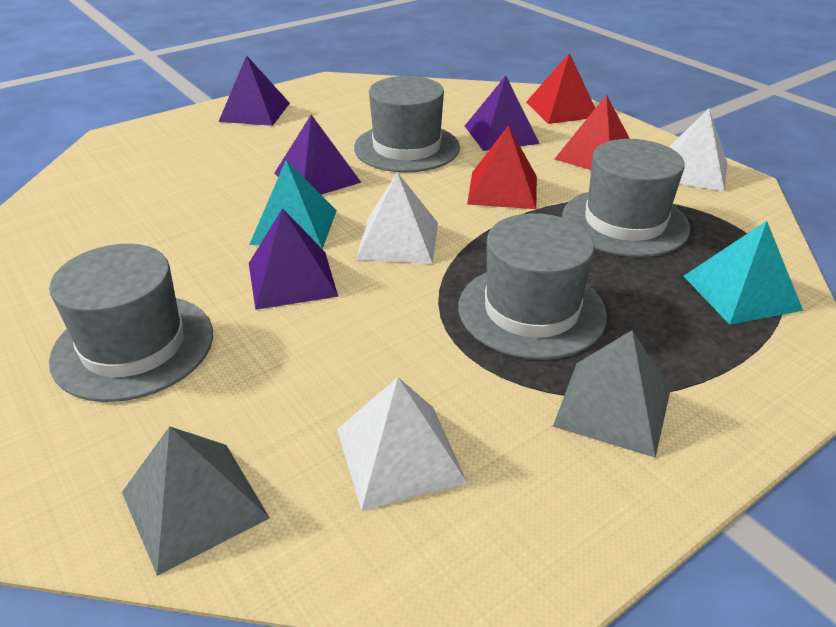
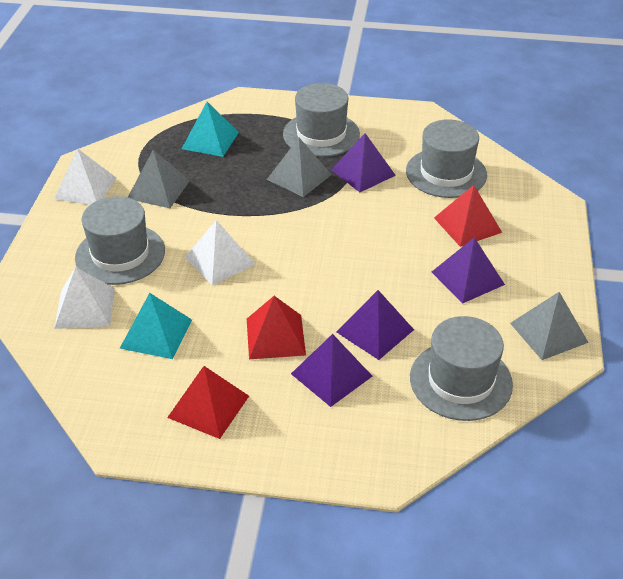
grey pyramid: 2 -> 3

